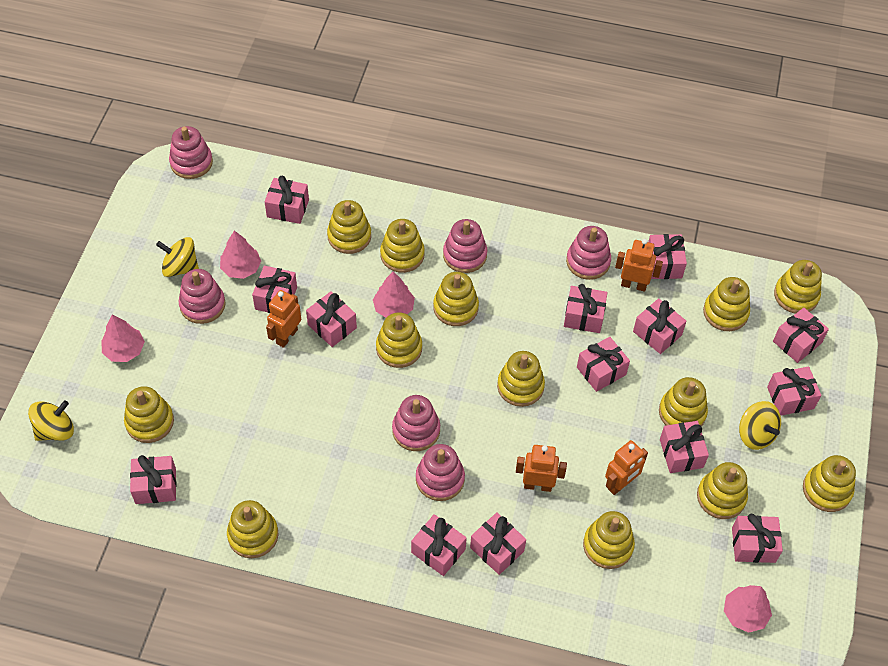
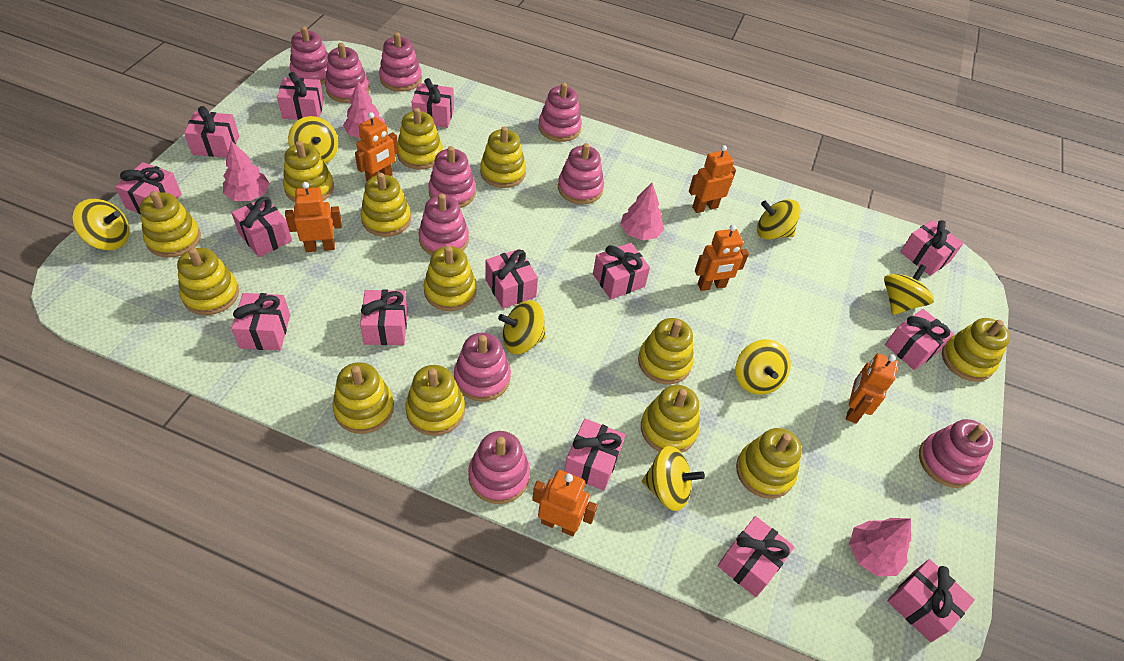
orange robot: 4 -> 6
pink stacking toy: 6 -> 10
yellow spinning top: 3 -> 7

